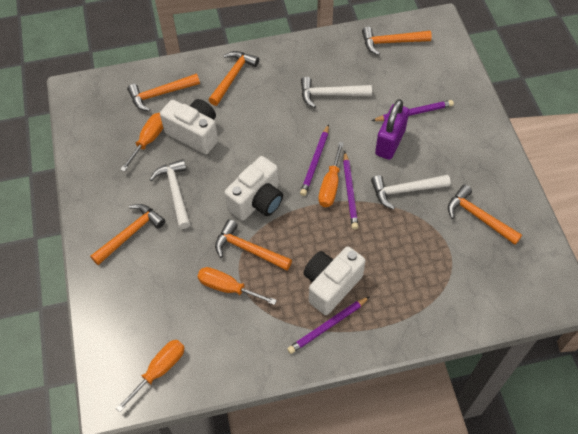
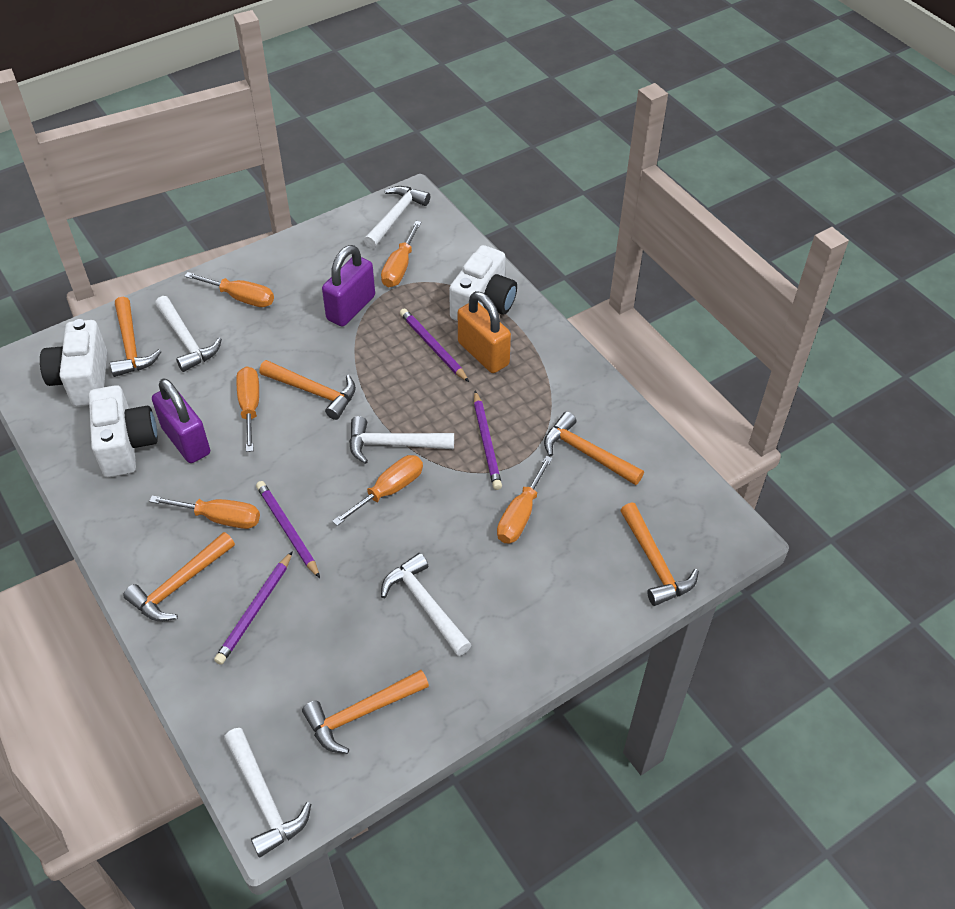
orange padlock: 0 -> 1
orange screwdriver: 4 -> 6
purple padlock: 1 -> 2
white hammer: 3 -> 5

